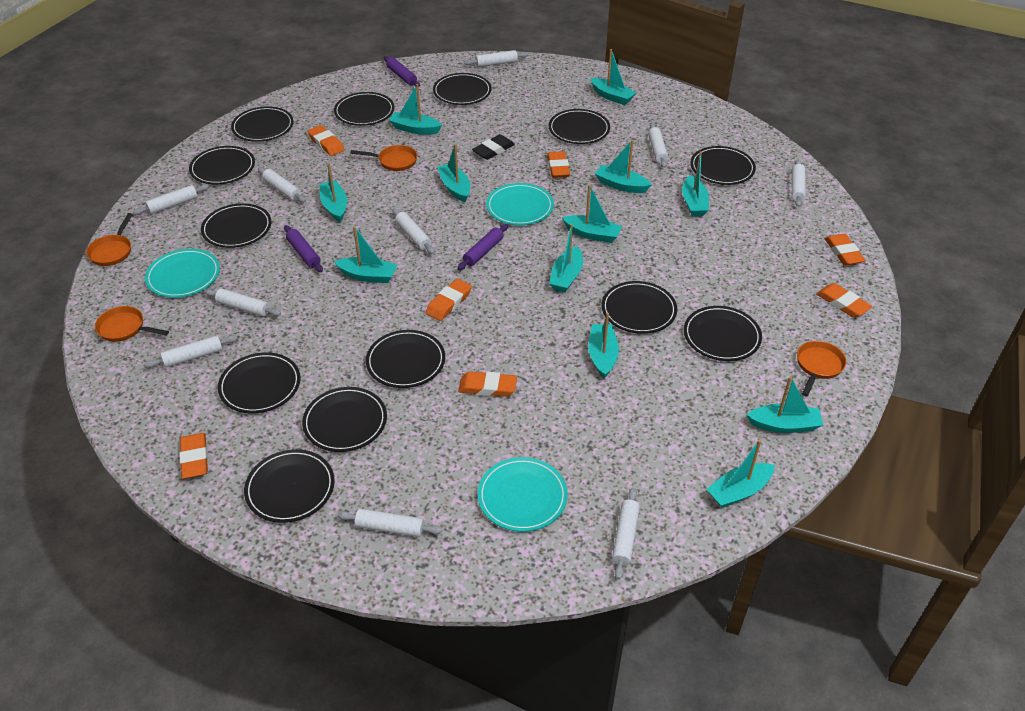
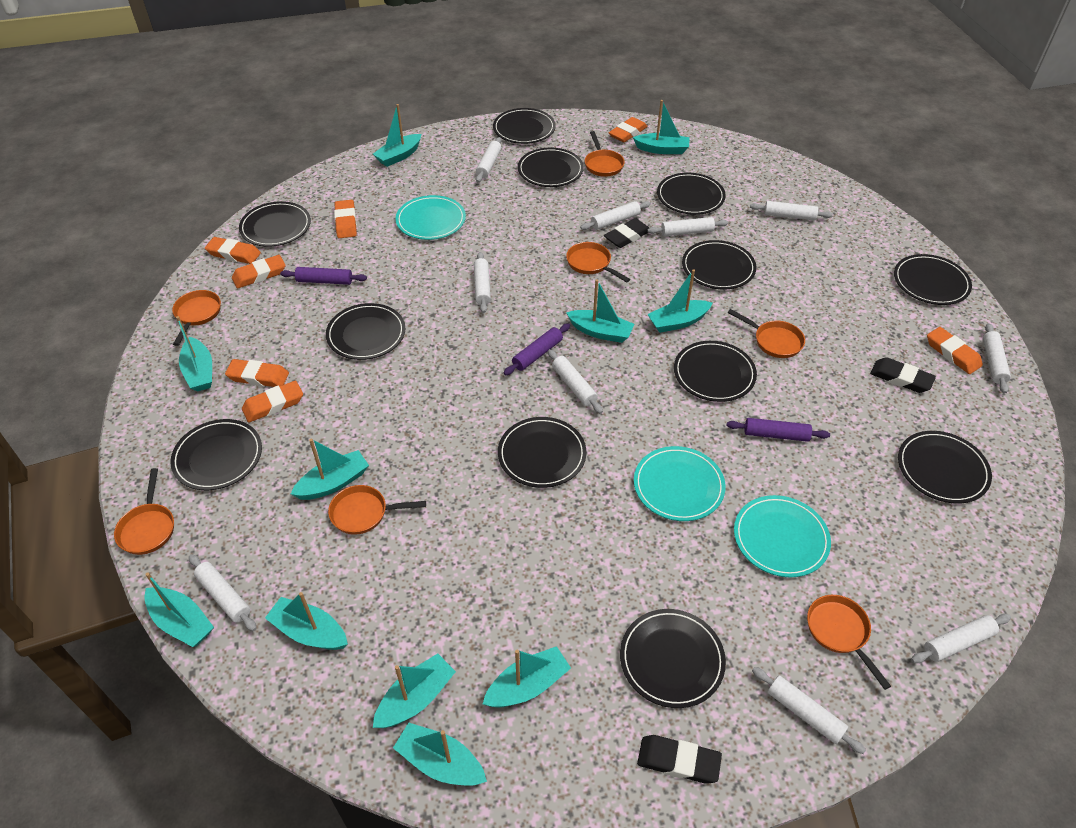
black eraser: 1 -> 3
black plate: 13 -> 12
orange pan: 4 -> 7
turquoise boat: 12 -> 11

